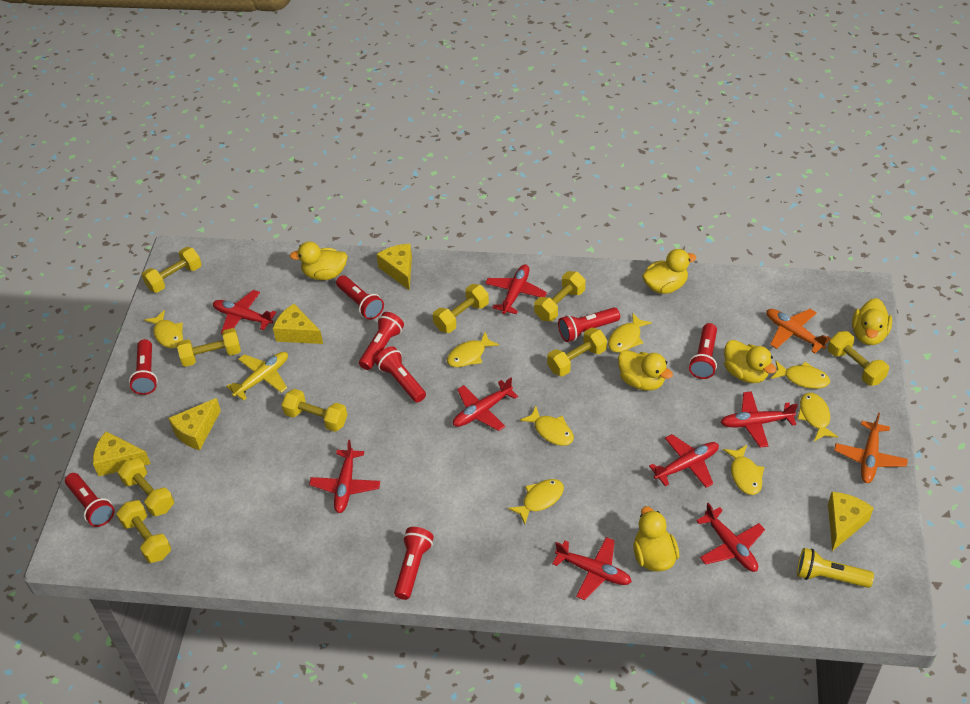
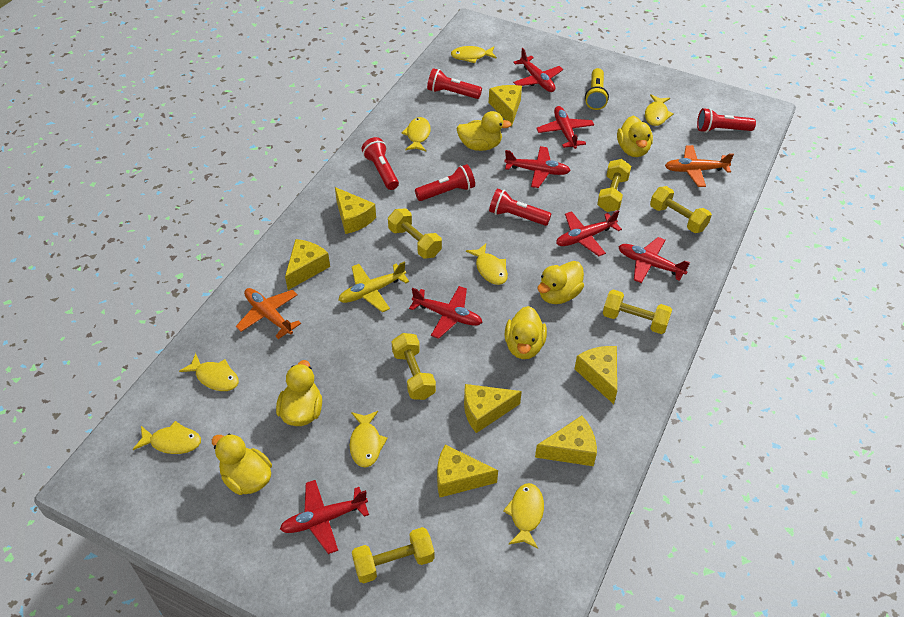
red flashlight: 8 -> 5
red plane: 8 -> 7
yellow cheese: 5 -> 7
yellow dumbbell: 9 -> 6

